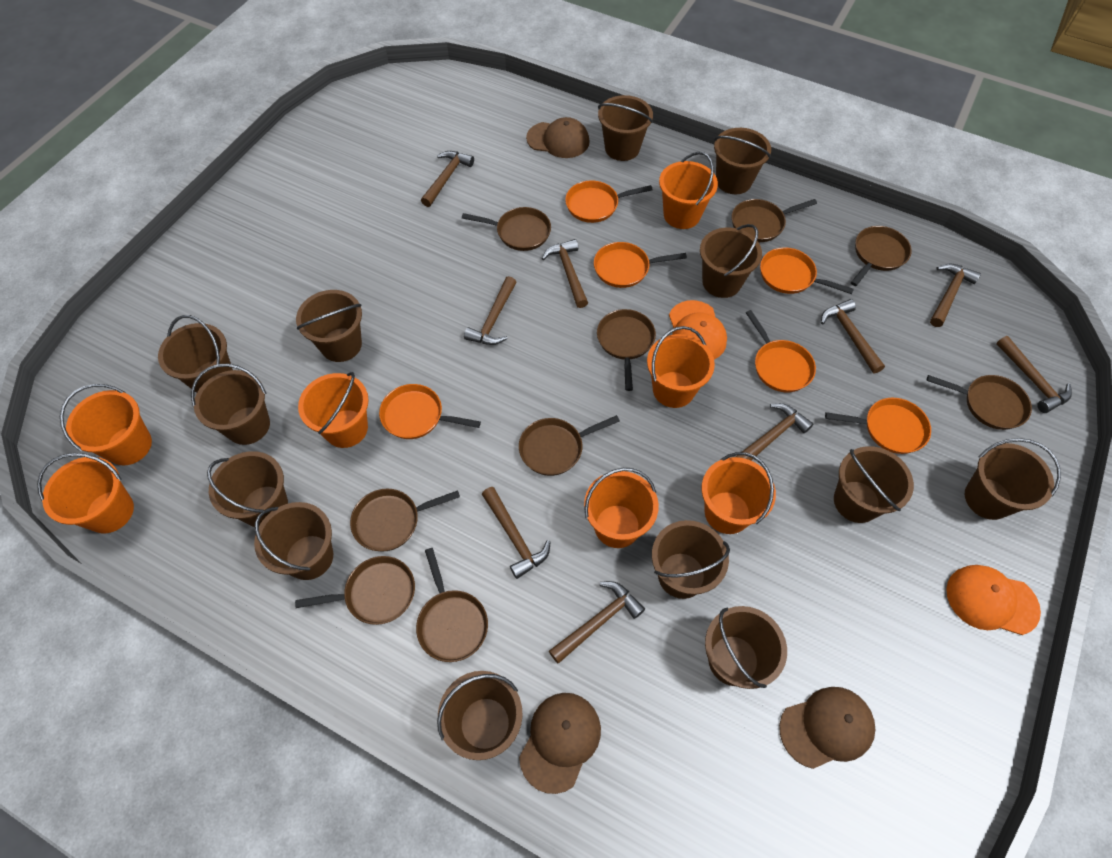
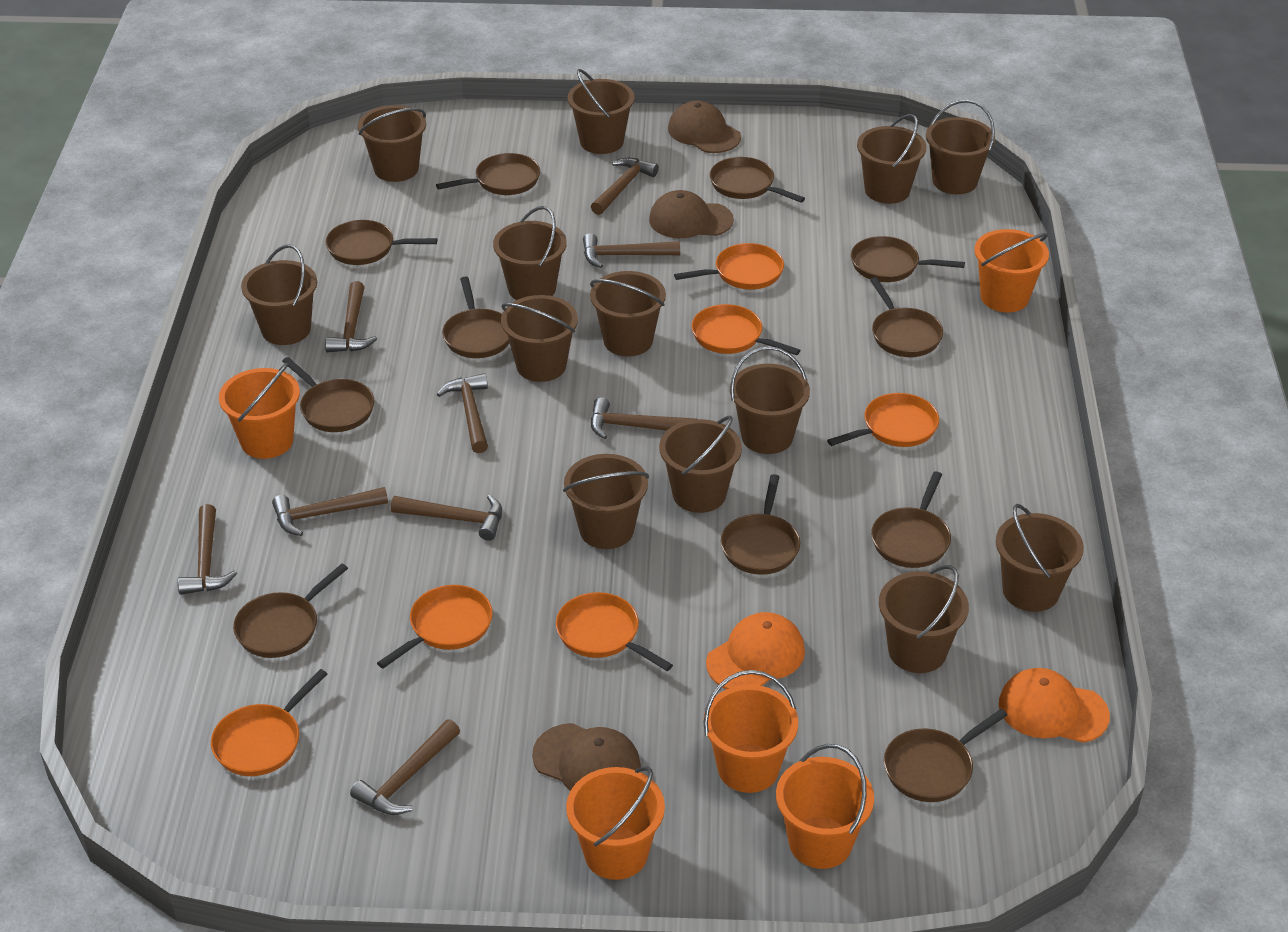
brown pan: 9 -> 11
orange bucket: 7 -> 5

